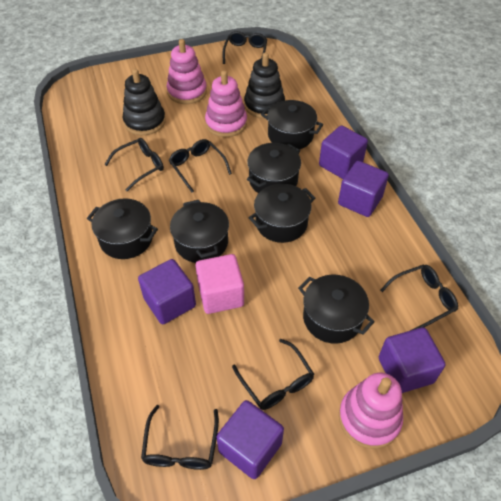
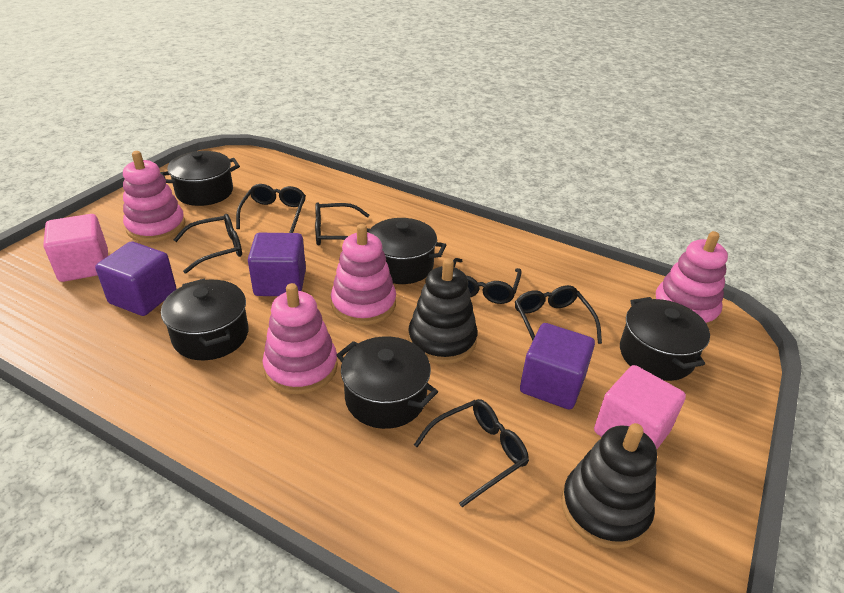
black pot: 6 -> 5
pink cube: 1 -> 2
pink stacking toy: 3 -> 4
purple cube: 5 -> 3

